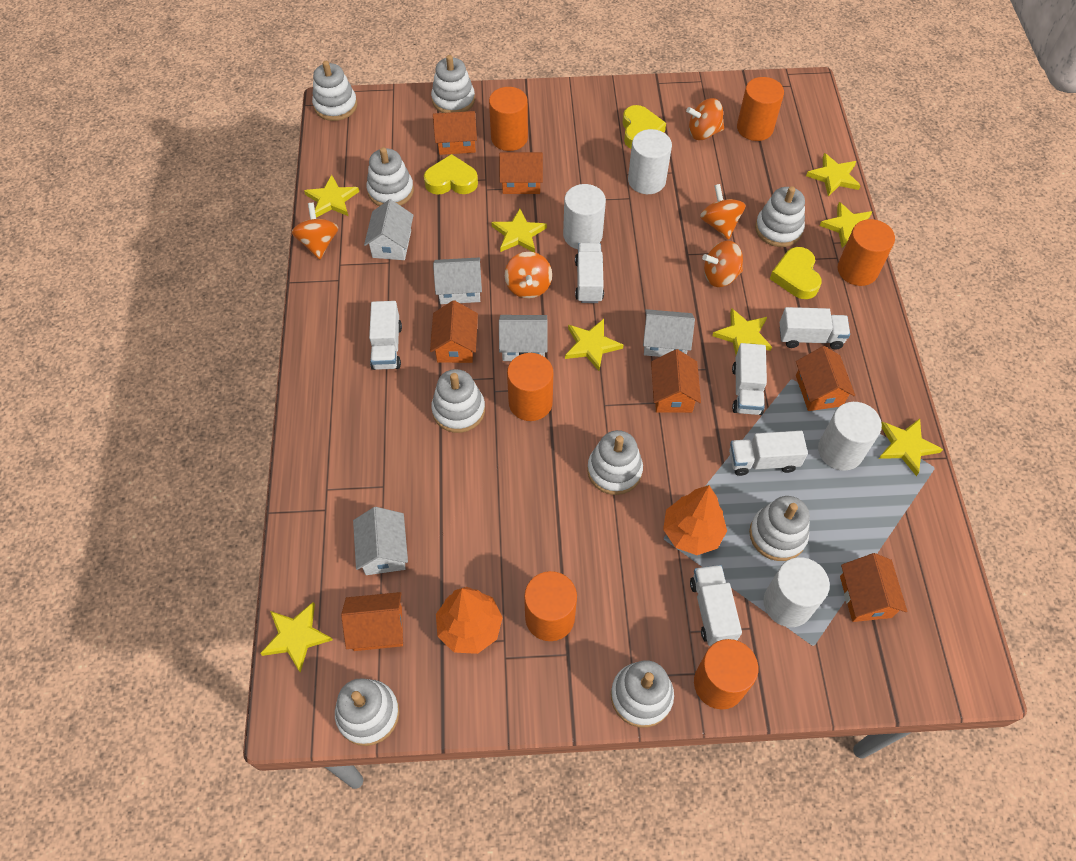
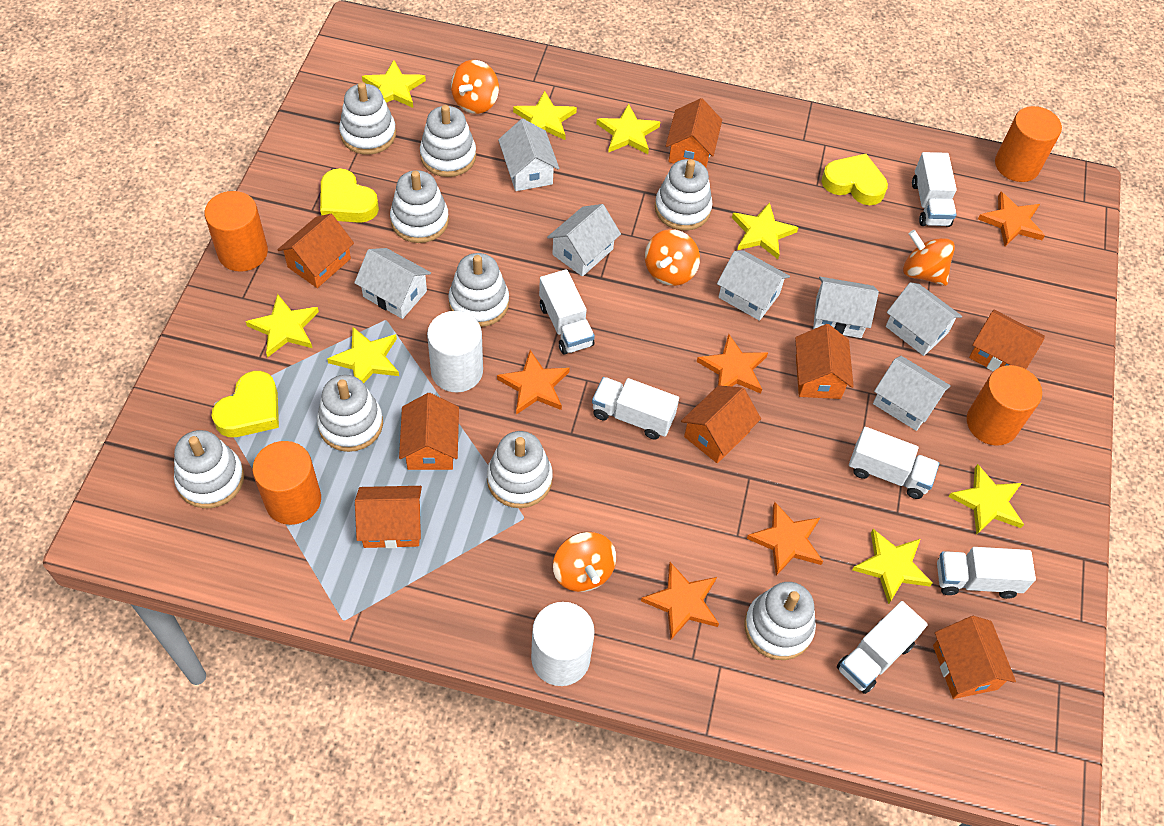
orange cylinder: 6 -> 4
orange house: 7 -> 8
orange spinning top: 5 -> 4
orange star: 0 -> 5
orange tree: 2 -> 0
white cylinder: 4 -> 2
white house: 5 -> 7

